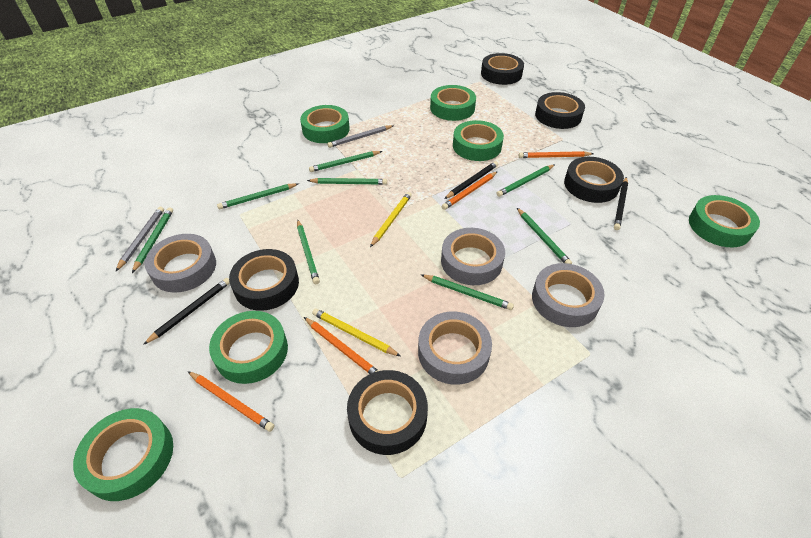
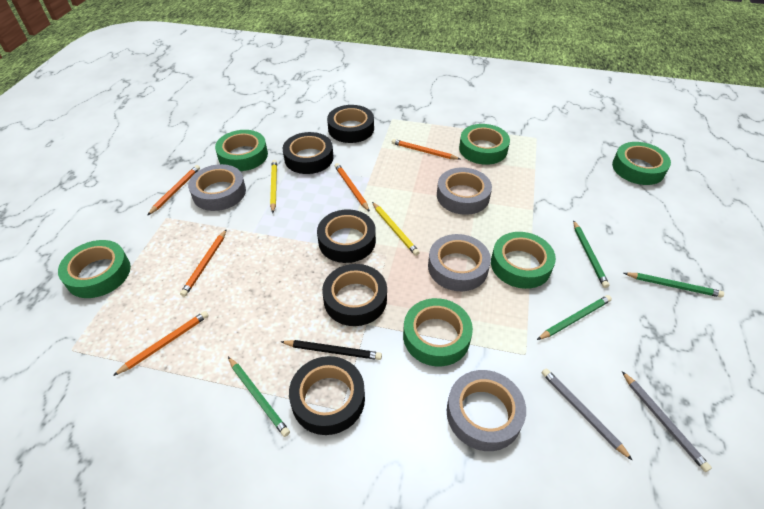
black pencil: 3 -> 1
green pencil: 8 -> 4
orange pencil: 4 -> 5

